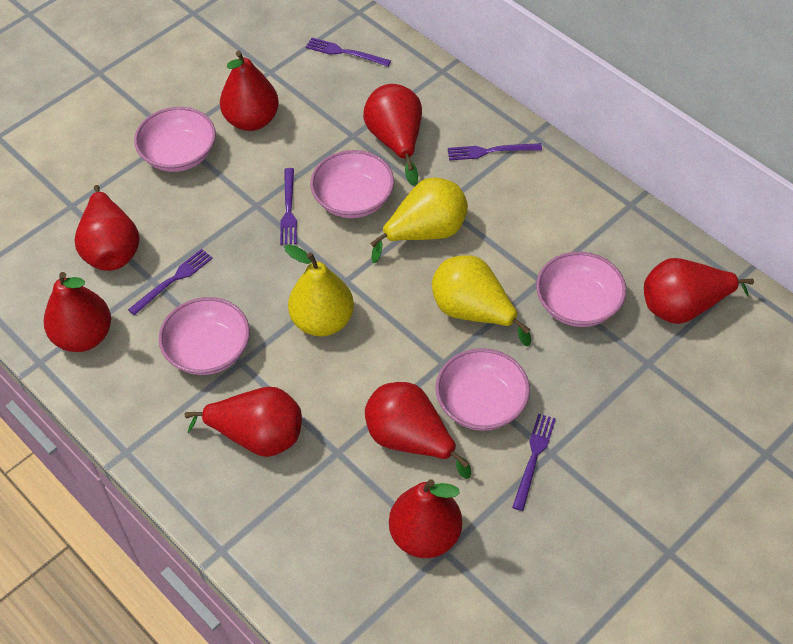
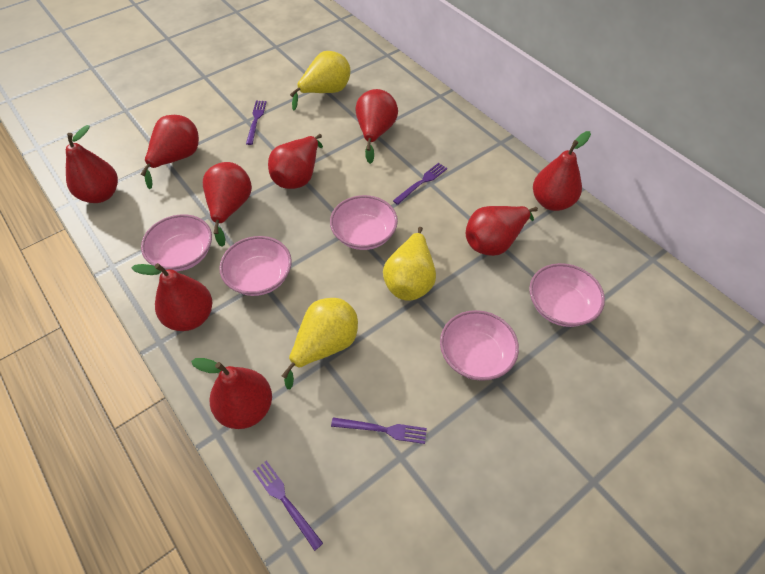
purple fork: 5 -> 4
red pear: 8 -> 9

